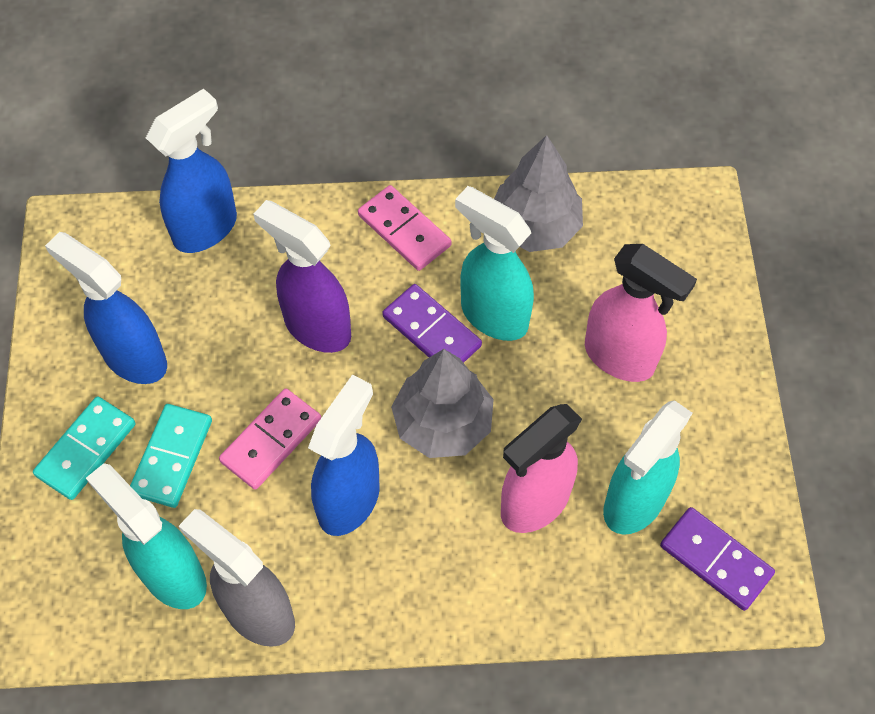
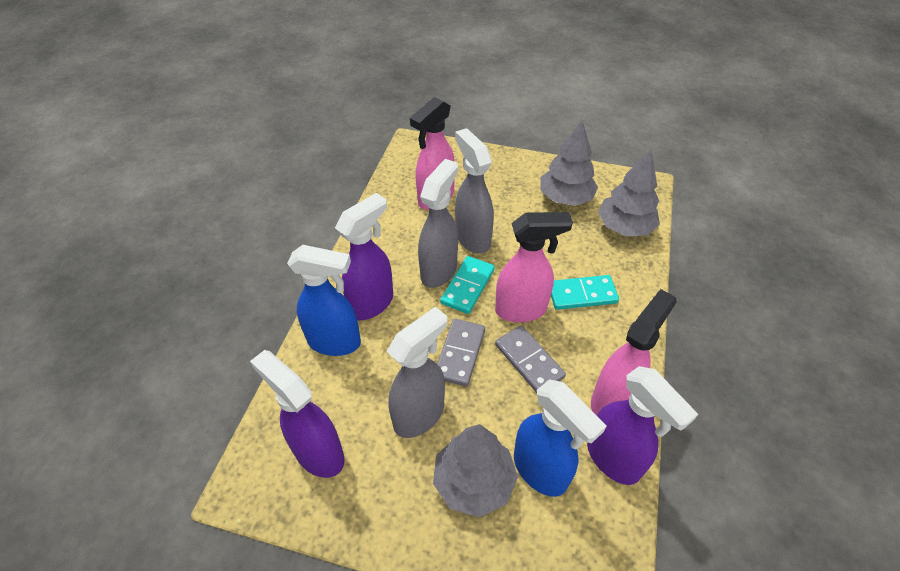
blue spray bottle: 3 -> 2
grey domino: 0 -> 2
grey spray bottle: 1 -> 3
grey tree: 2 -> 3
pink domino: 2 -> 0
pink spray bottle: 2 -> 3
purple domino: 2 -> 0
purple spray bottle: 1 -> 3
turquoise spray bottle: 3 -> 0

